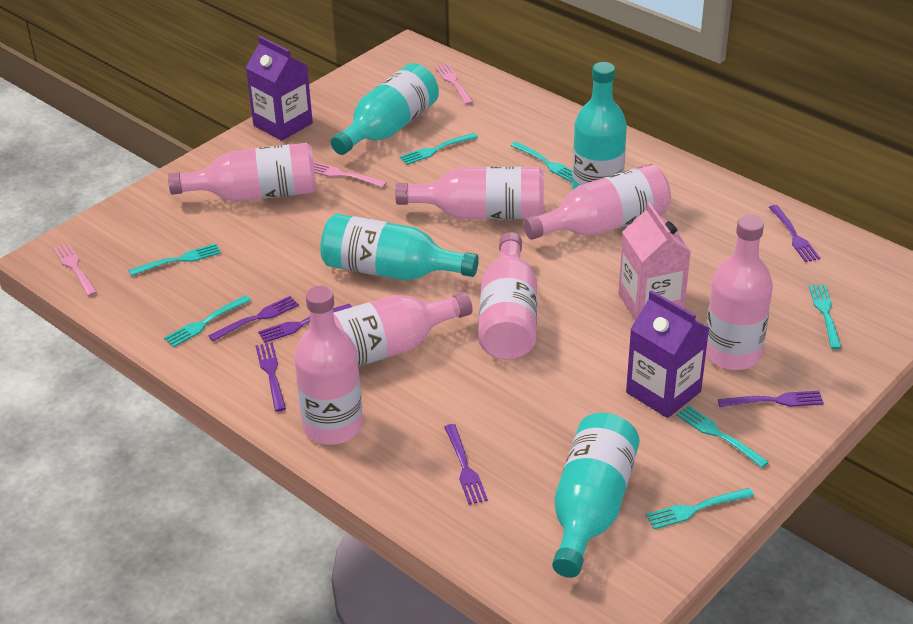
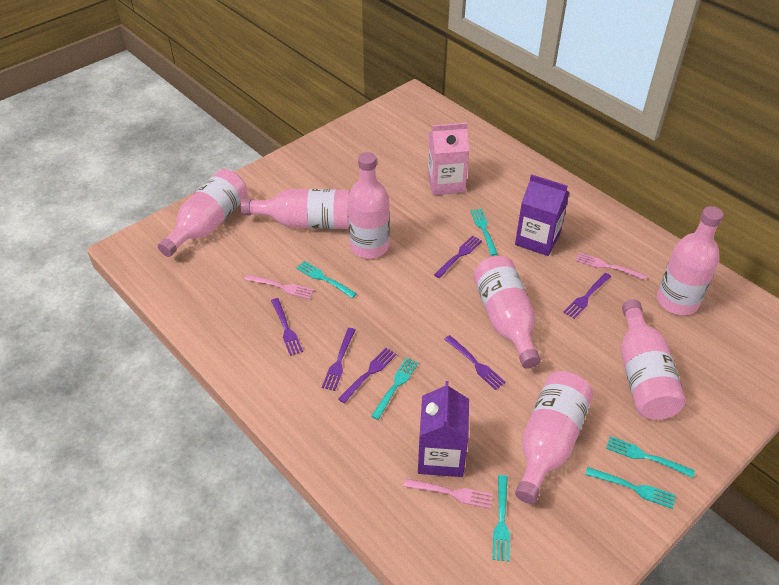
turquoise bottle: 4 -> 0
turquoise fork: 7 -> 6

